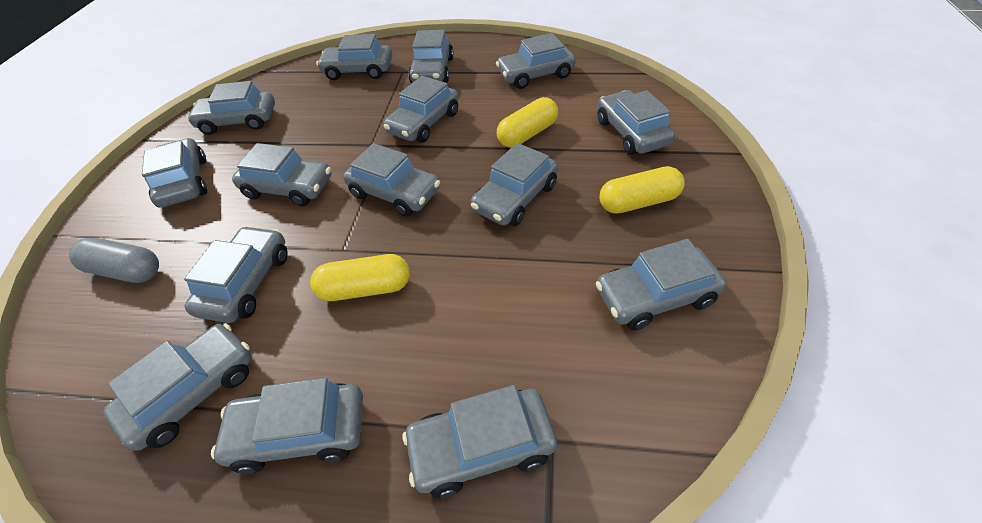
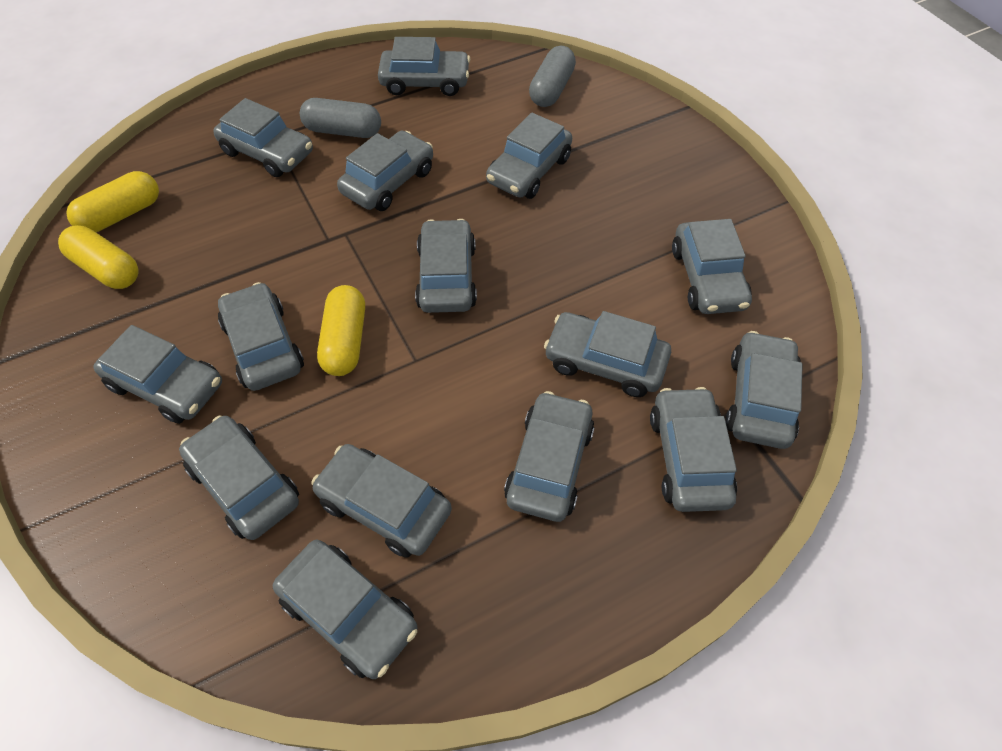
grey capsule: 1 -> 2

